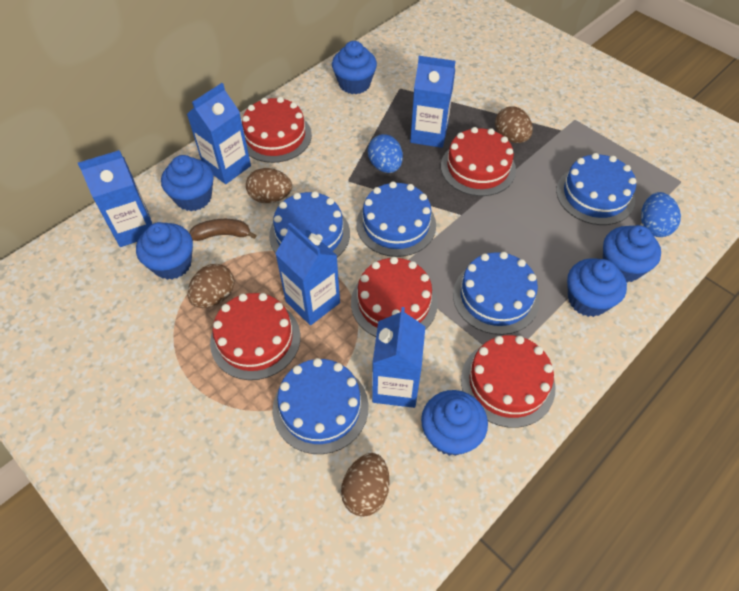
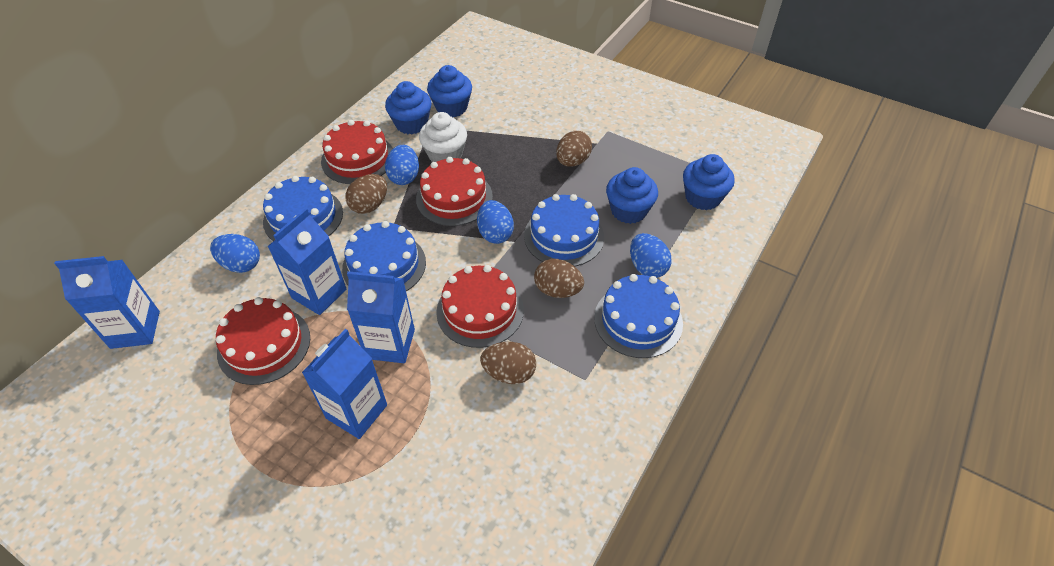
blue cake: 5 -> 4
blue carton: 5 -> 4
blue cupcake: 6 -> 4
blue egg: 2 -> 4
brown banana: 1 -> 0
red cake: 5 -> 4
white cupcake: 0 -> 1

